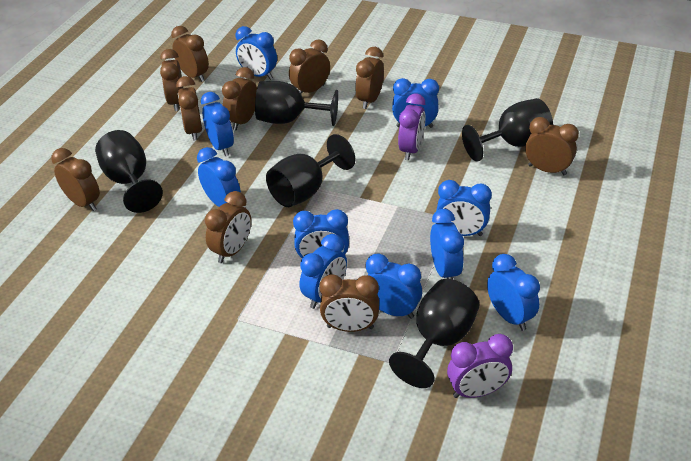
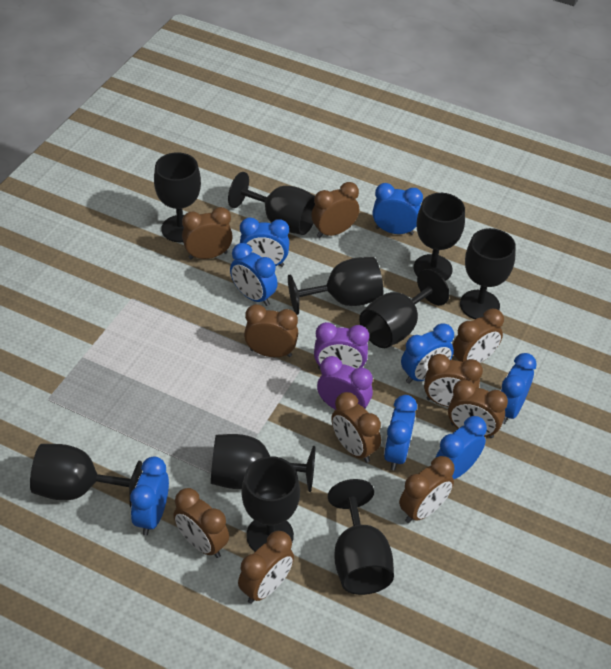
black goblet: 5 -> 10
blue clock: 10 -> 8

